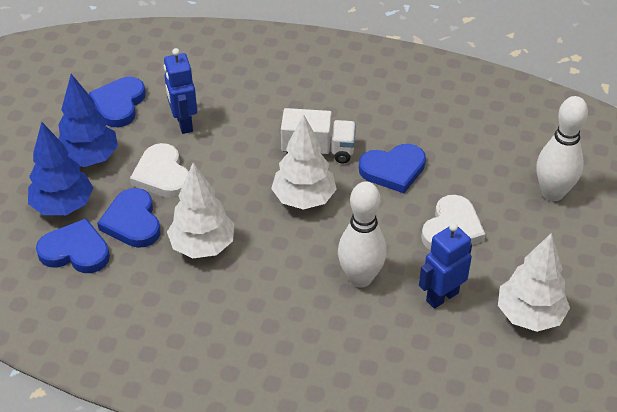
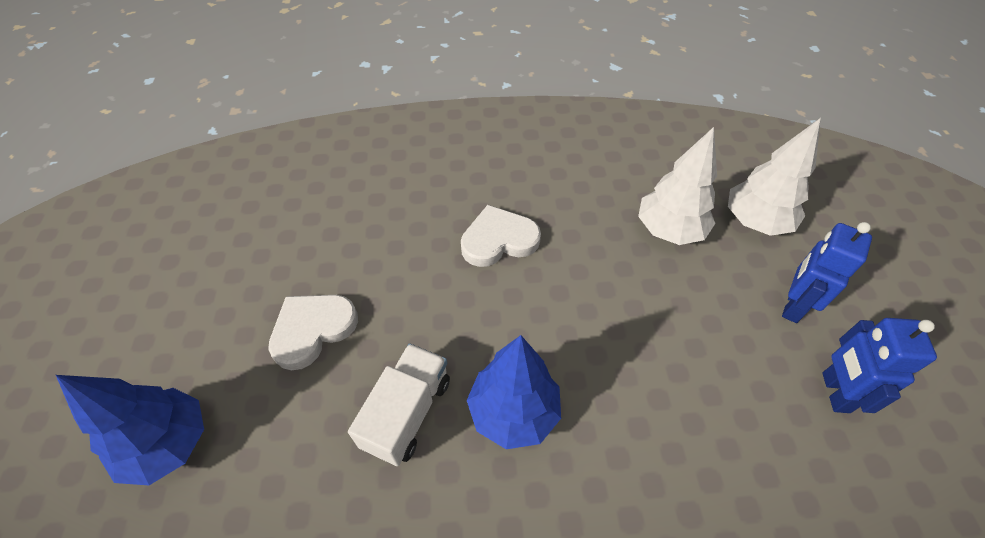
blue heart: 4 -> 0
white bowling pin: 2 -> 0
white tree: 3 -> 2

